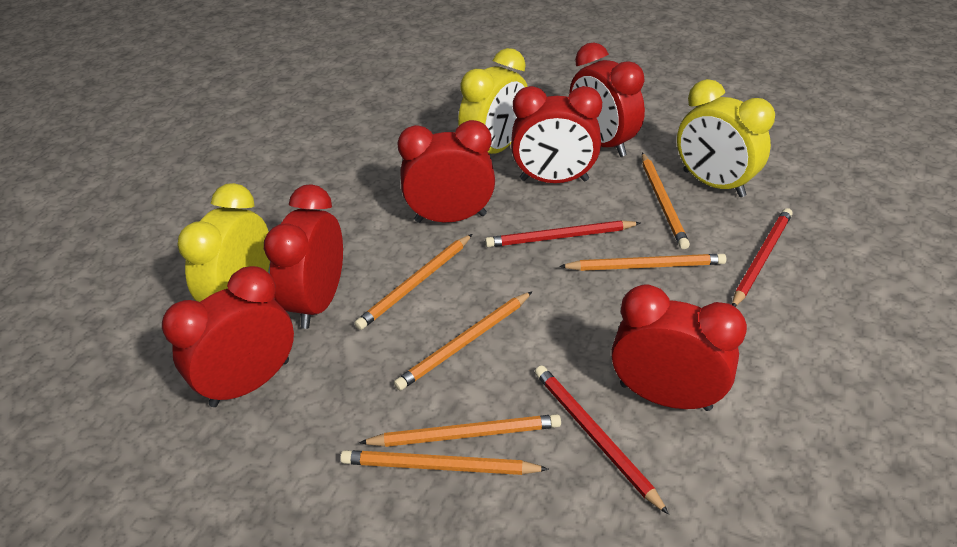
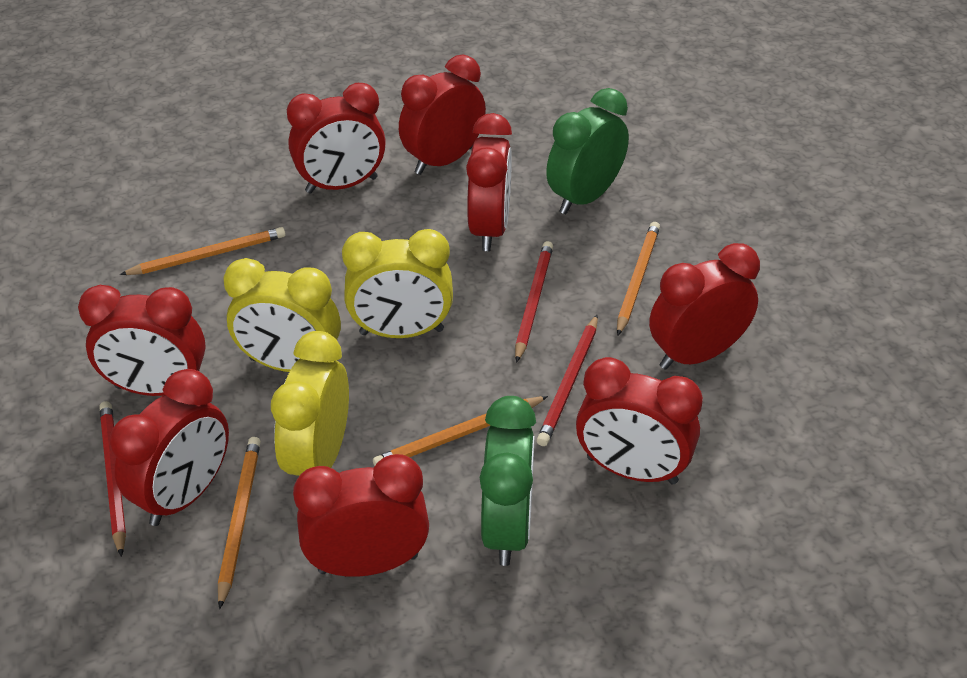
green clock: 0 -> 2
orange pencil: 6 -> 4
red clock: 6 -> 8

